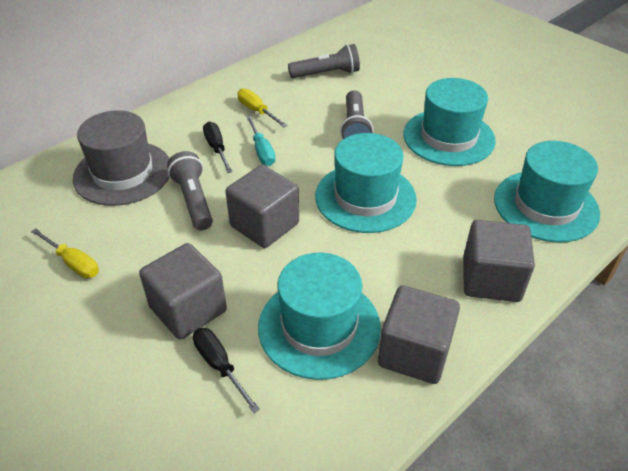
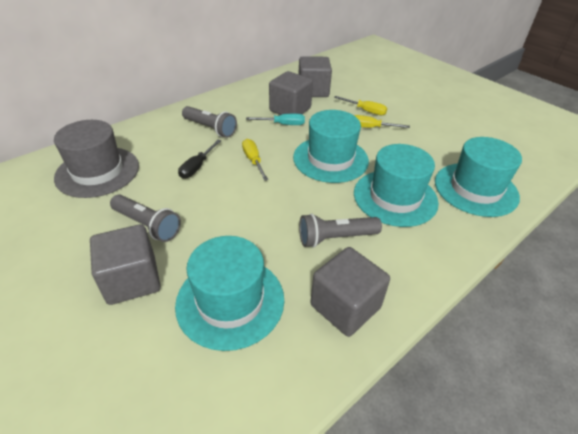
black screwdriver: 2 -> 1
yellow screwdriver: 2 -> 3

